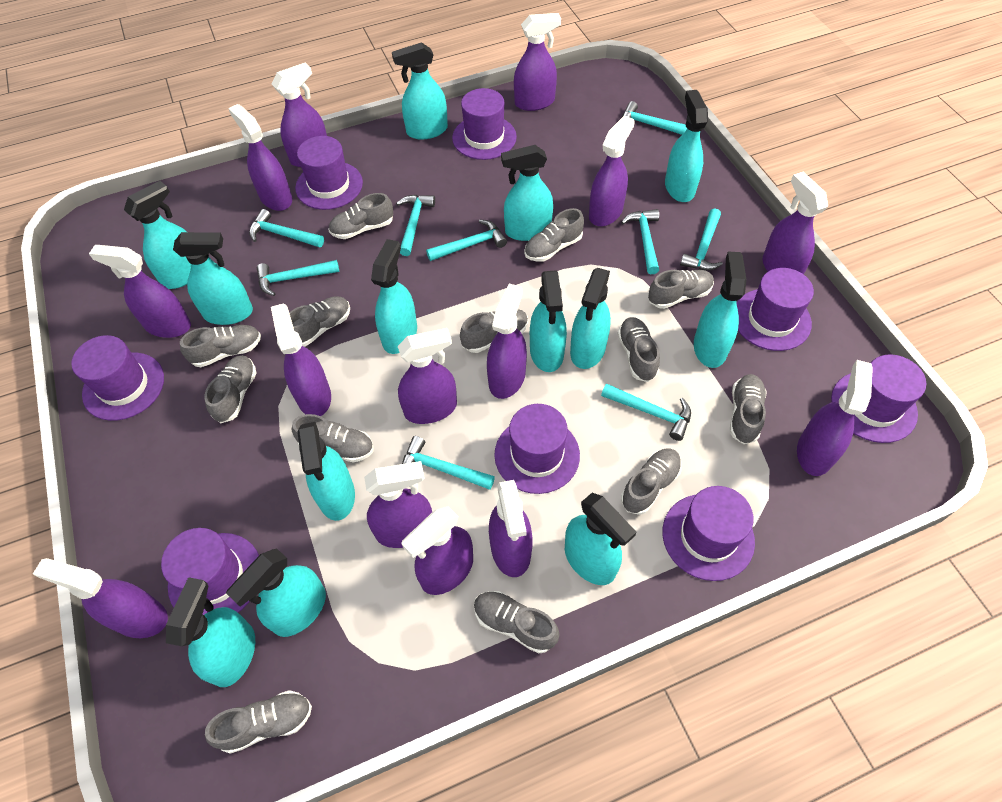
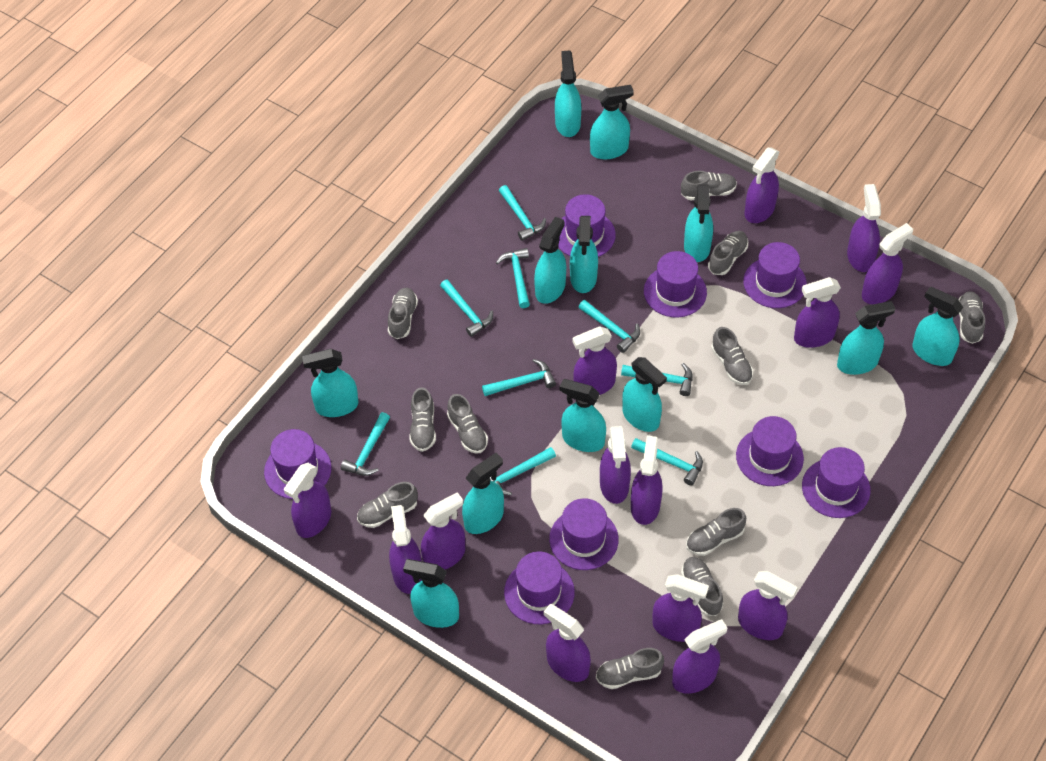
grey shoe: 13 -> 11
turquoise spray bottle: 13 -> 12

